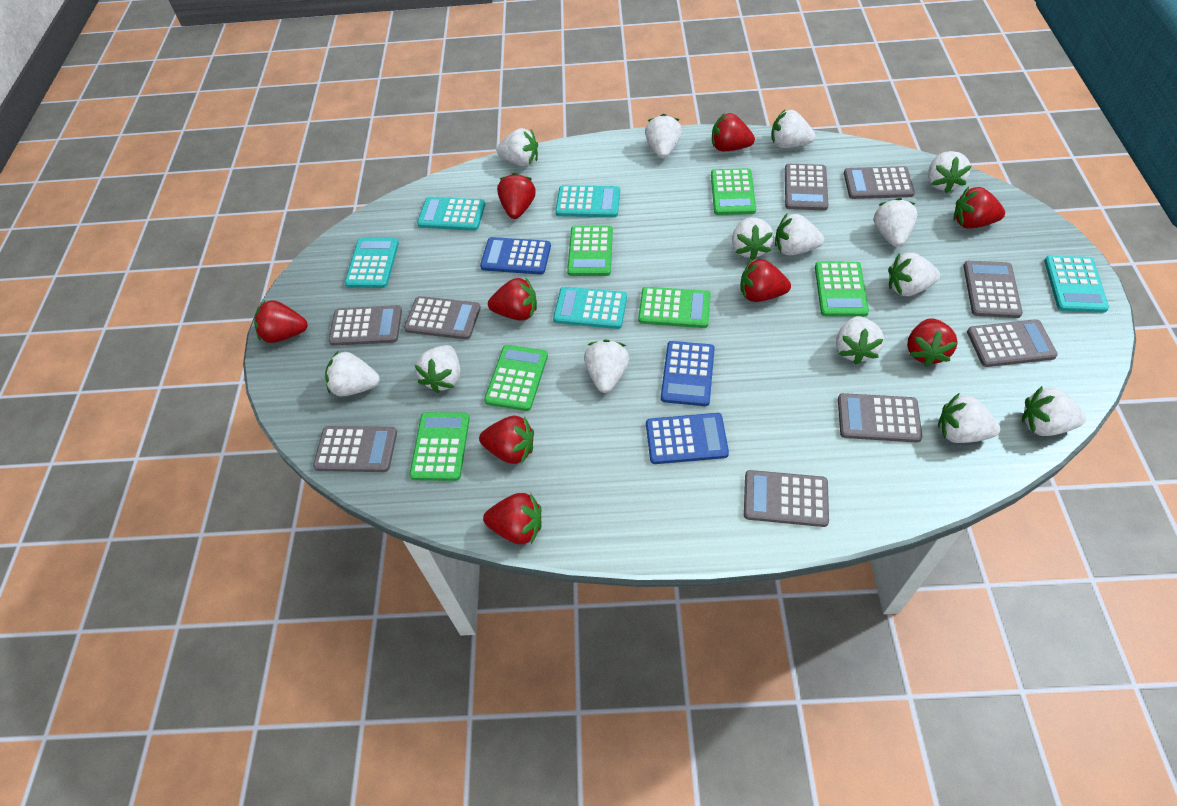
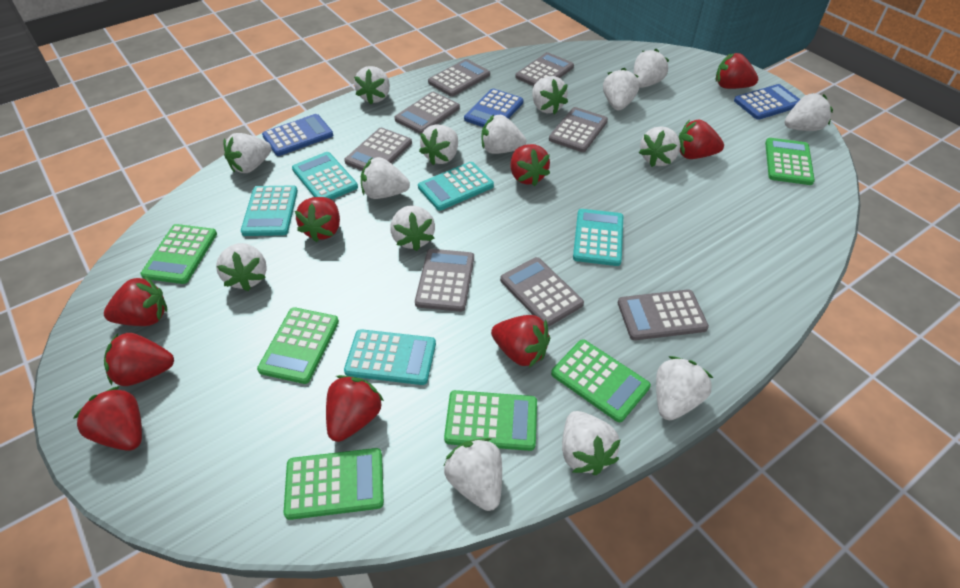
grey calculator: 9 -> 8
white strawberry: 14 -> 15

